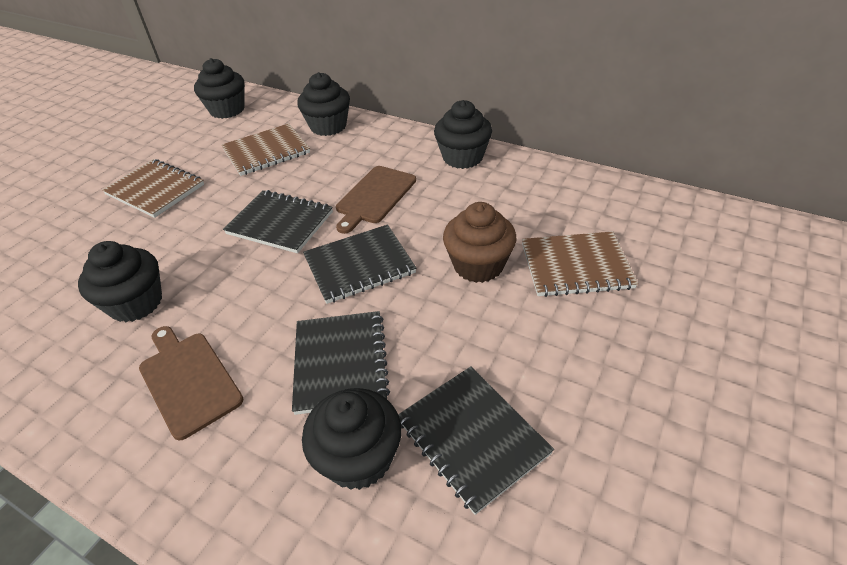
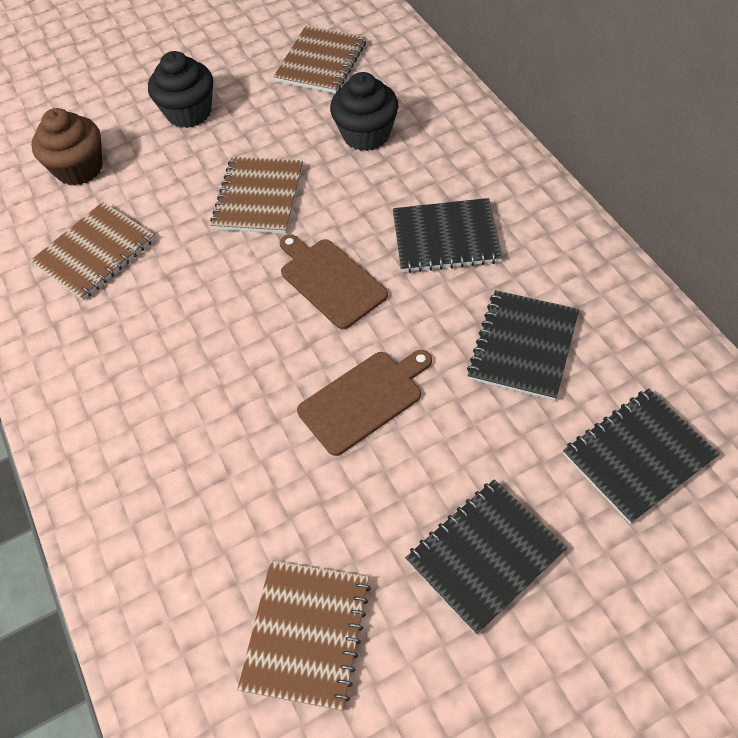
black cupcake: 5 -> 2
brown notebook: 3 -> 4

